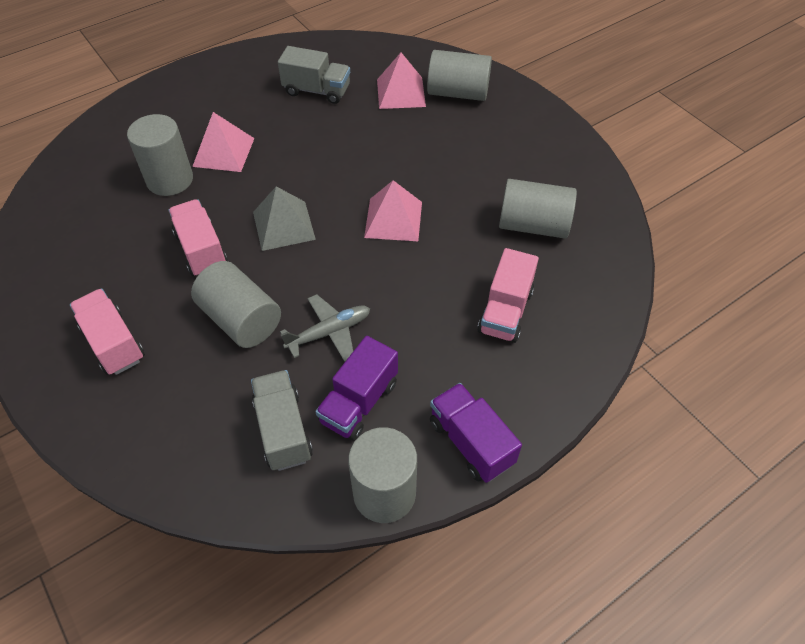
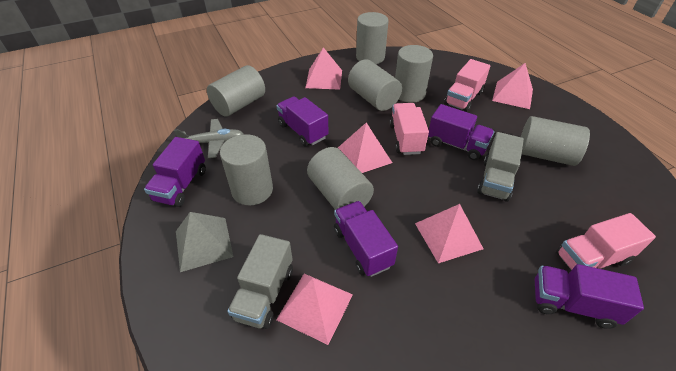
grey cylinder: 5 -> 7
pink pyramid: 3 -> 5
purple truck: 2 -> 5

